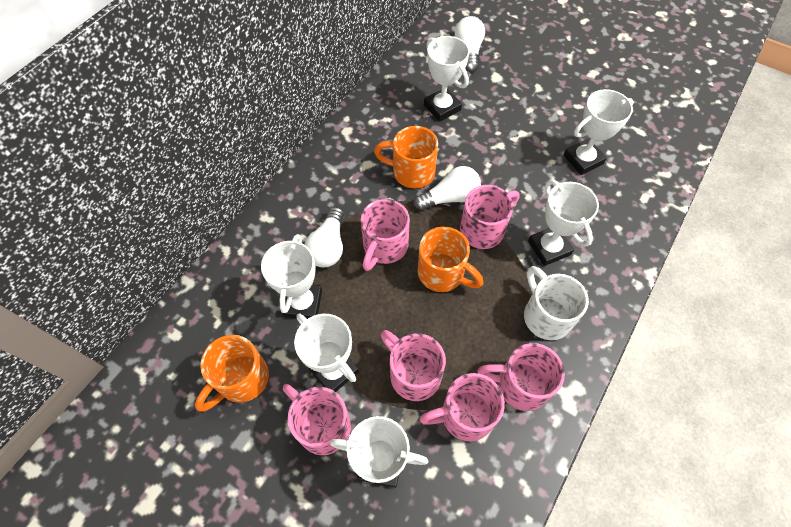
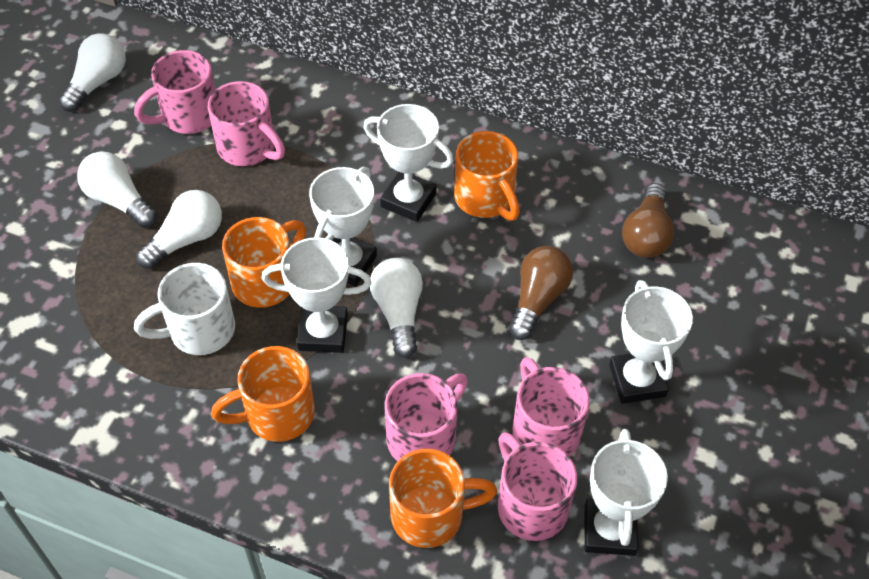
brown light bulb: 0 -> 2
orange mug: 3 -> 4
pink mug: 6 -> 5
white light bulb: 3 -> 4
white trophy: 6 -> 5

